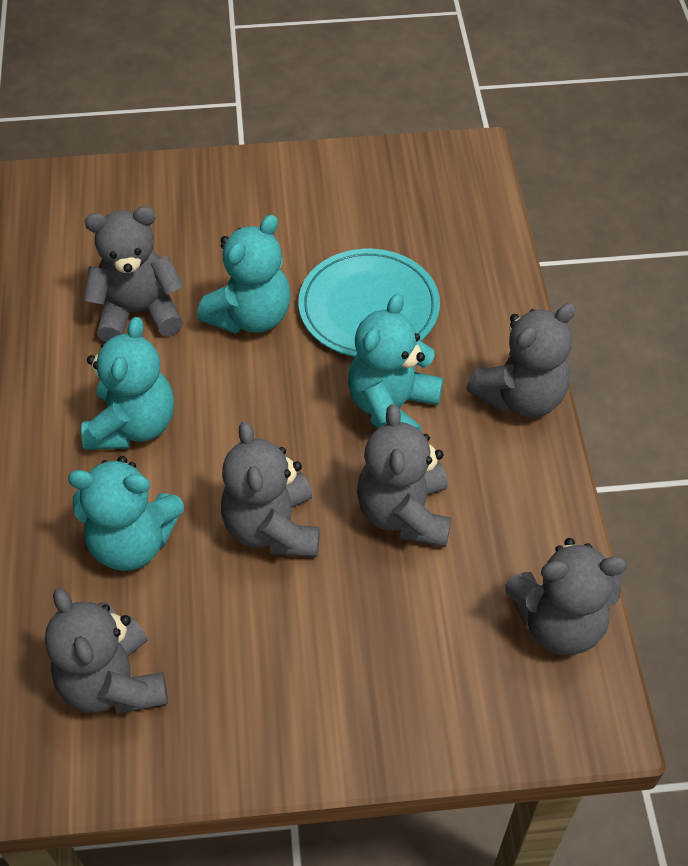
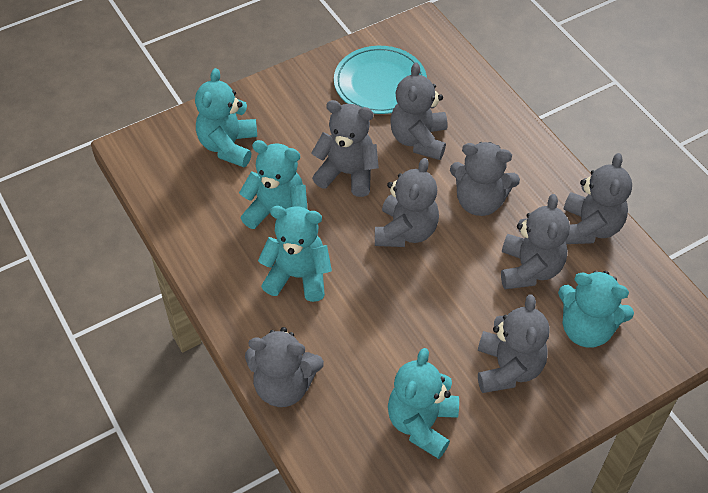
grey teddy bear: 6 -> 8
turquoise teddy bear: 4 -> 5

